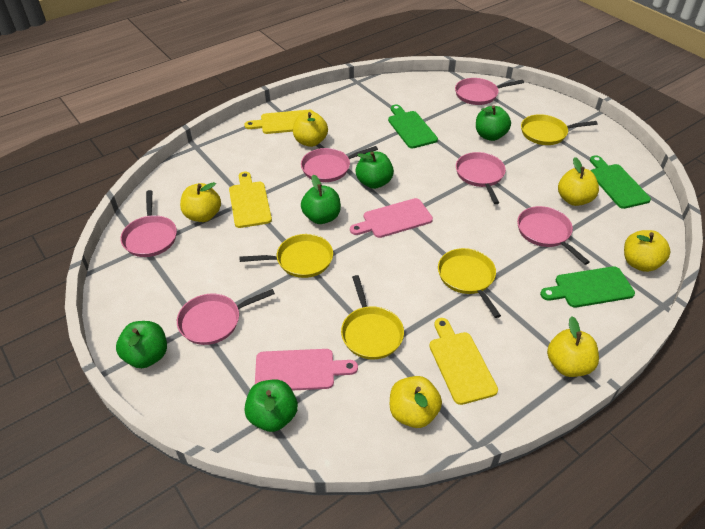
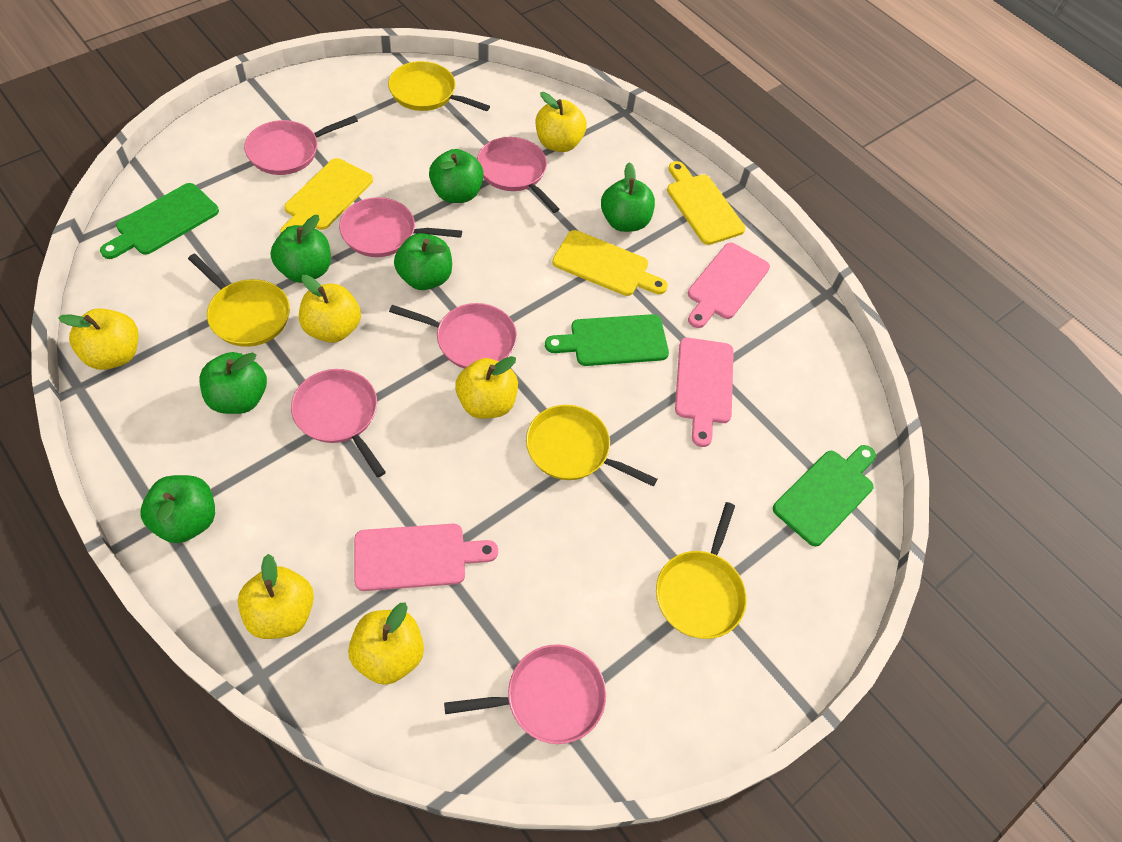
green apple: 5 -> 6
pink cutting board: 2 -> 3

